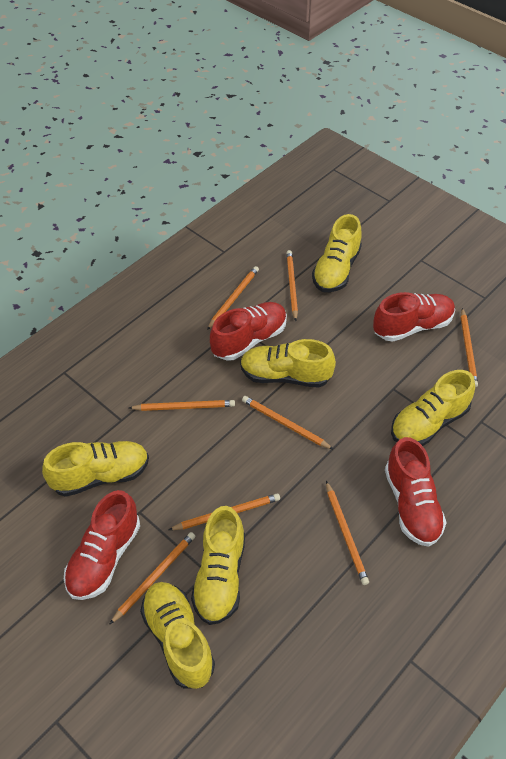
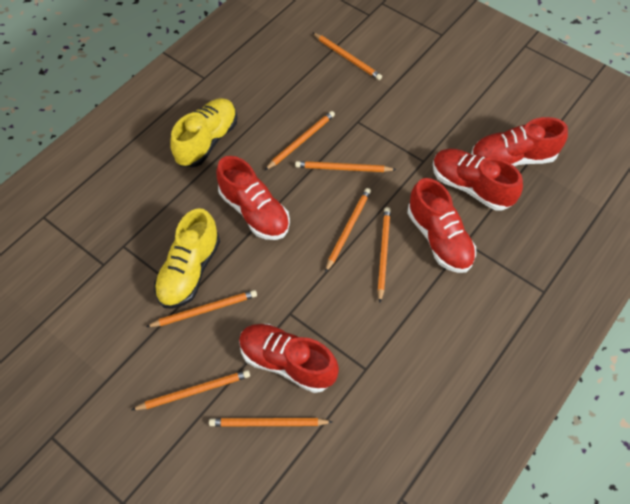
red shoe: 4 -> 5
yellow shoe: 6 -> 2

